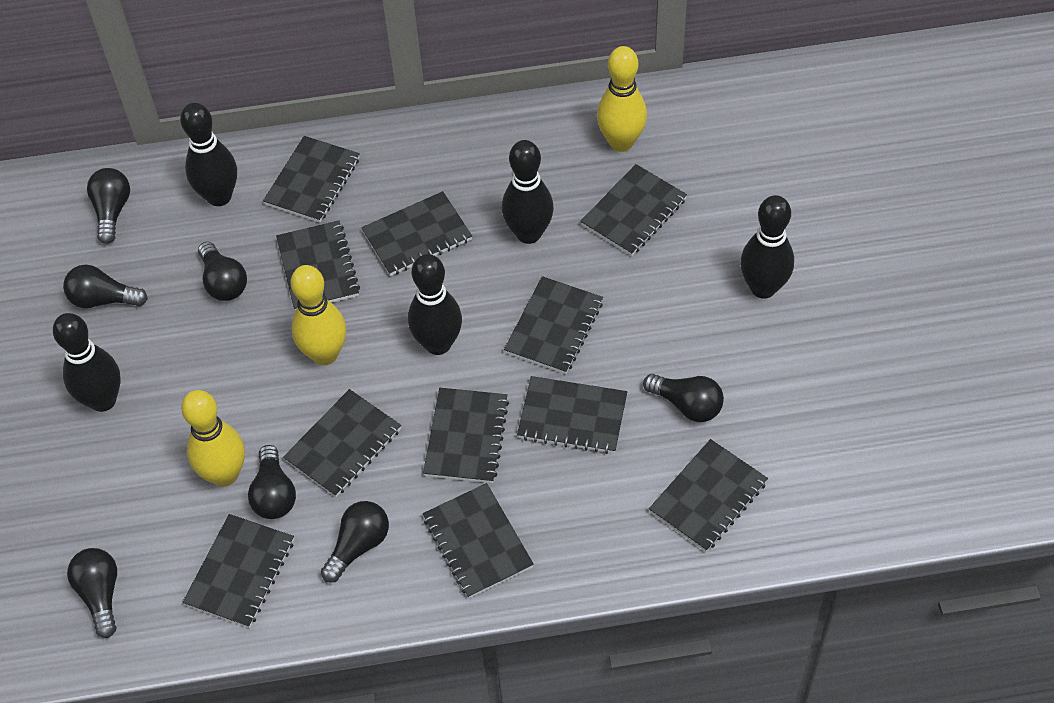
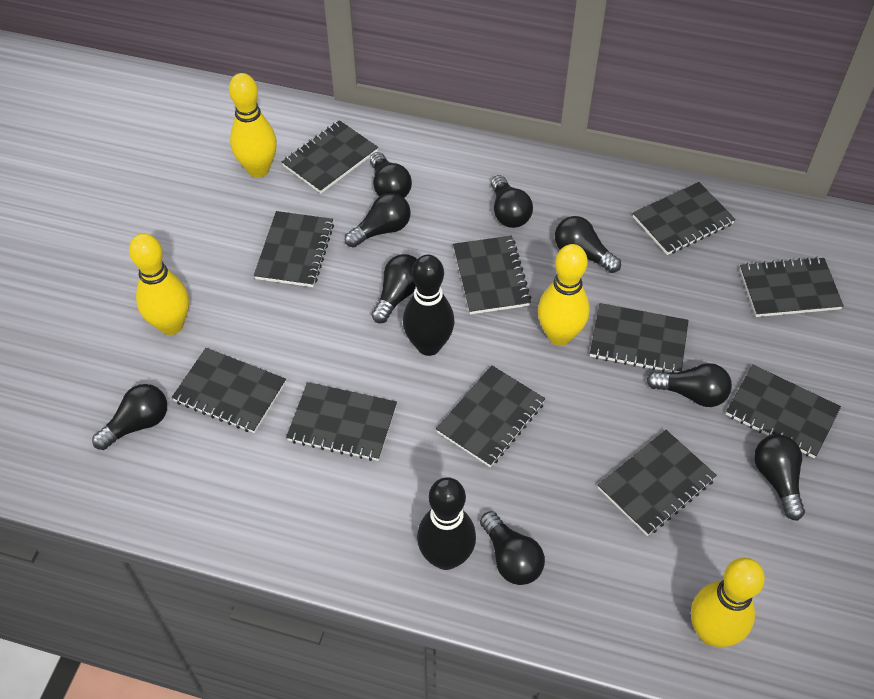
black bowling pin: 5 -> 2
black light bulb: 7 -> 9
yellow bowling pin: 3 -> 4

